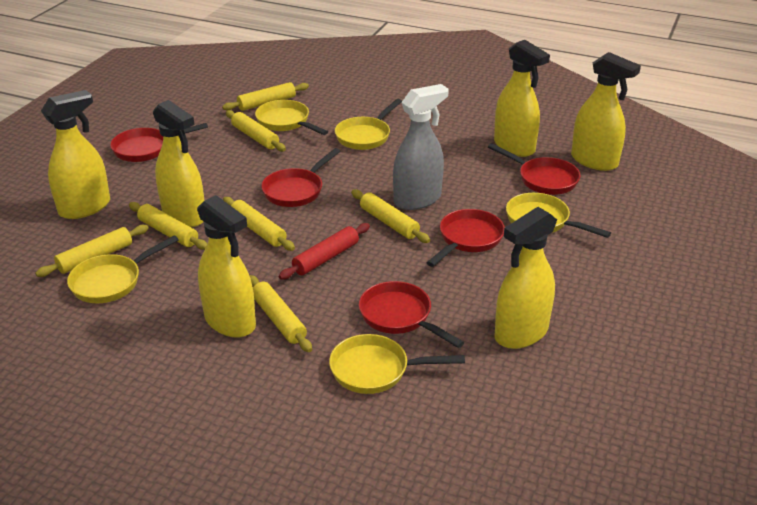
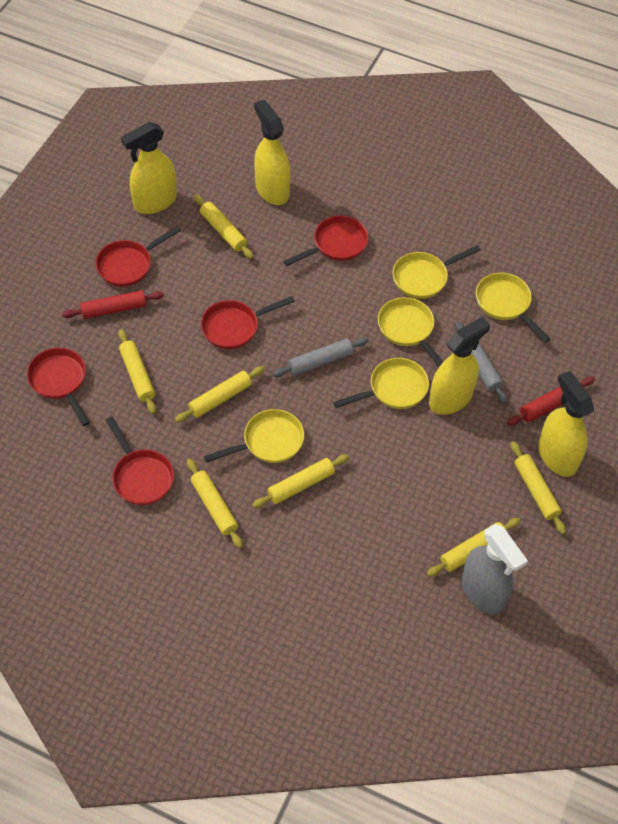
grey rolling pin: 0 -> 2
red rolling pin: 1 -> 2
yellow spray bottle: 6 -> 4

